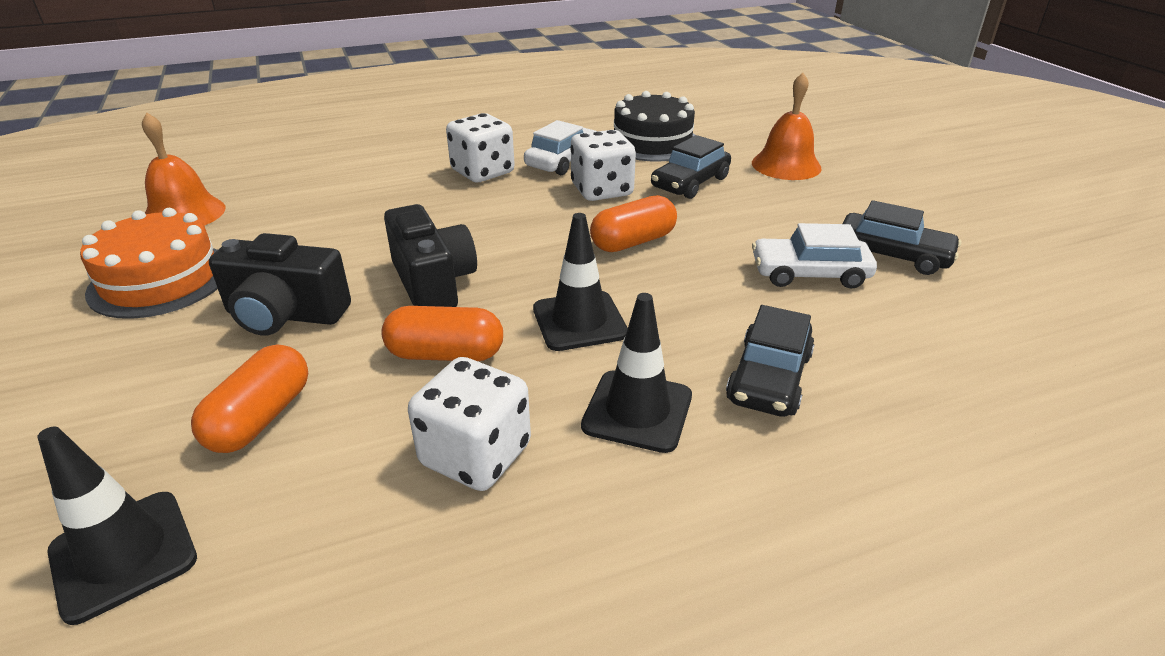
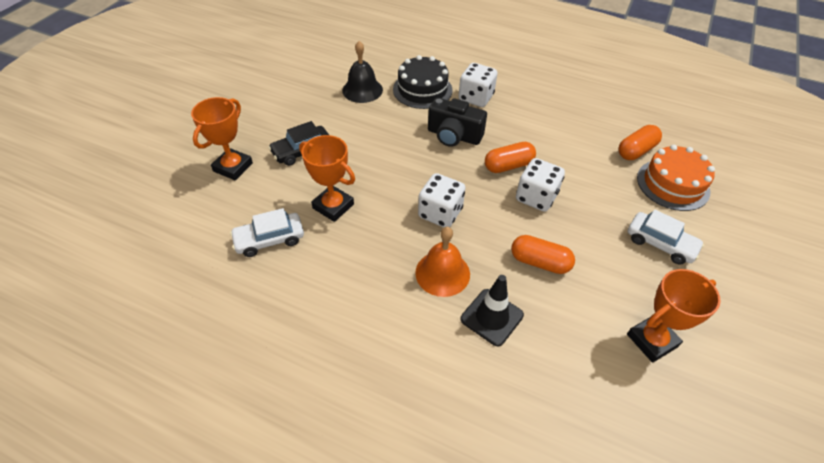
black bell: 0 -> 1
black camera: 2 -> 1
black car: 3 -> 1
black traffic cone: 3 -> 1
orange bell: 2 -> 1
orange trophy: 0 -> 3

